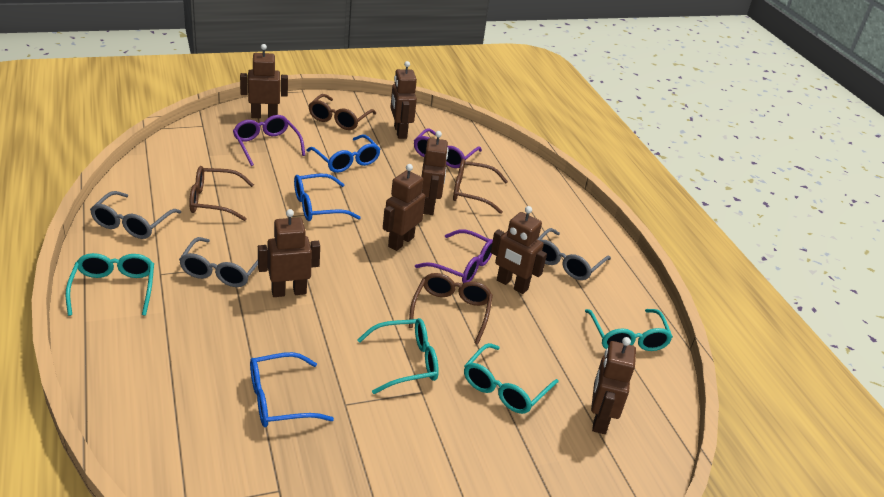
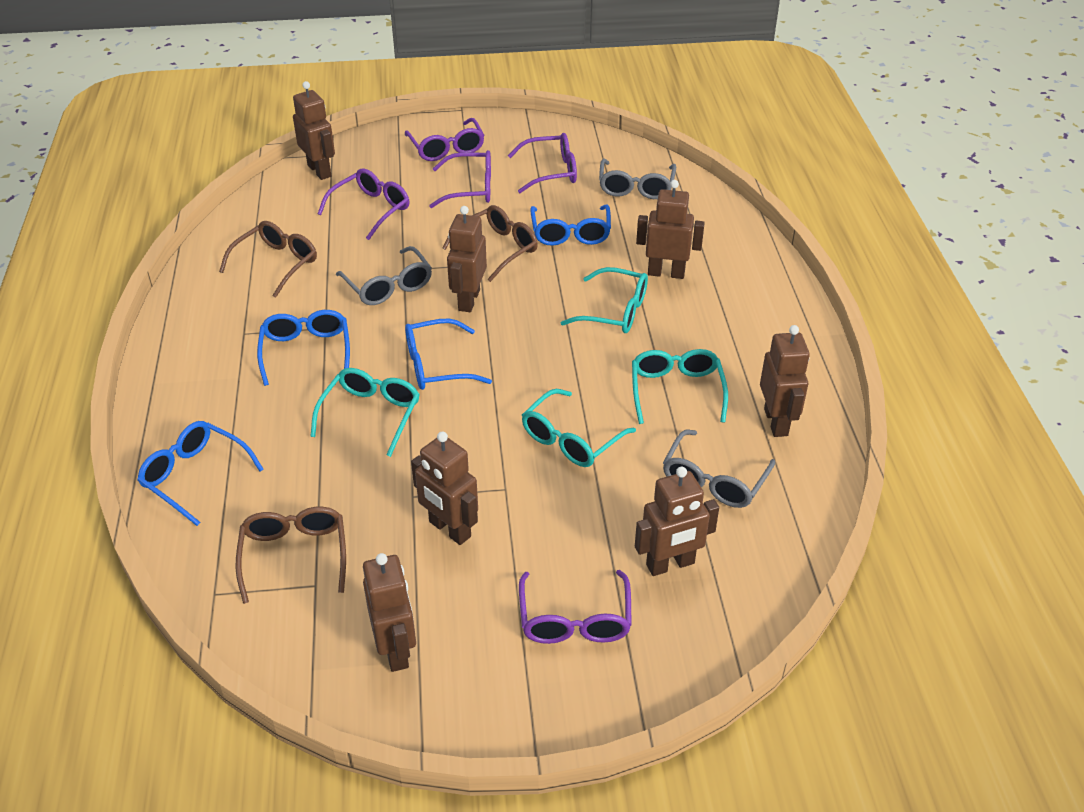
blue glasses: 3 -> 4
brown glasses: 4 -> 3
purple glasses: 3 -> 5

